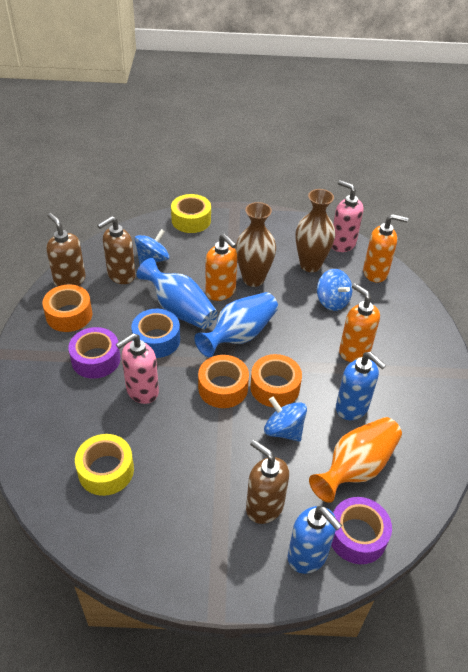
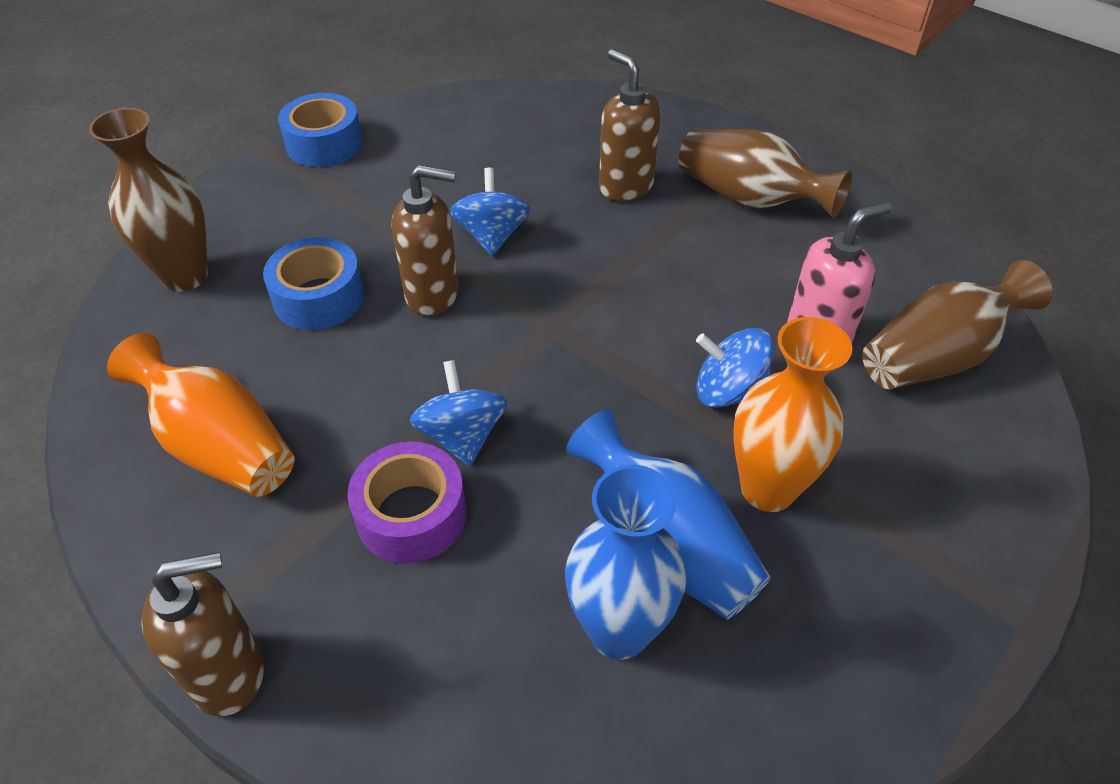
blue soap dispenser: 2 -> 0
blue tape: 1 -> 2
brown vase: 2 -> 3
orange soap dispenser: 3 -> 0
orange tape: 3 -> 0
orange vase: 1 -> 2
pink soap dispenser: 2 -> 1
purple tape: 2 -> 1
yellow tape: 2 -> 0

